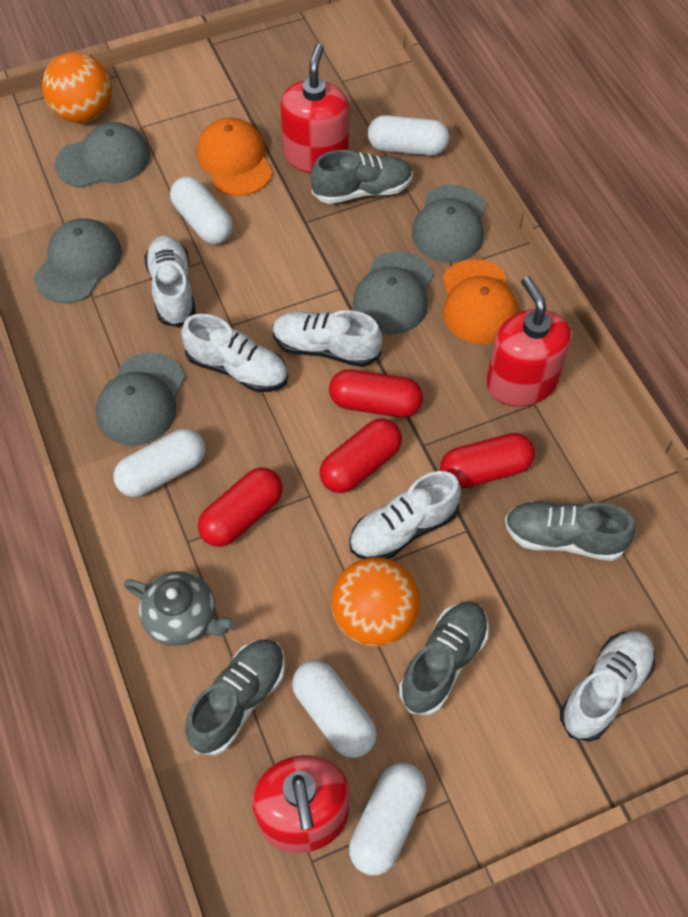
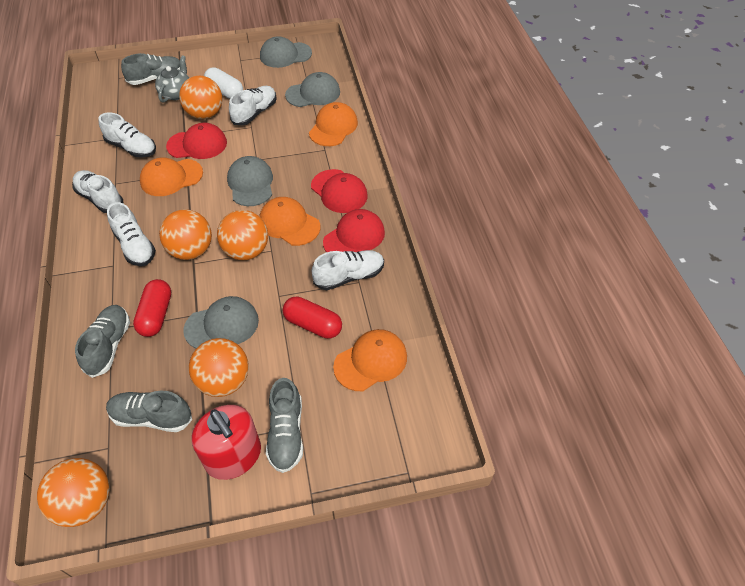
grey cap: 5 -> 4
orange ball: 2 -> 5
orange cap: 2 -> 4
red cap: 0 -> 3
red capsule: 4 -> 2
red soap dispenser: 3 -> 1
white capsule: 5 -> 1

